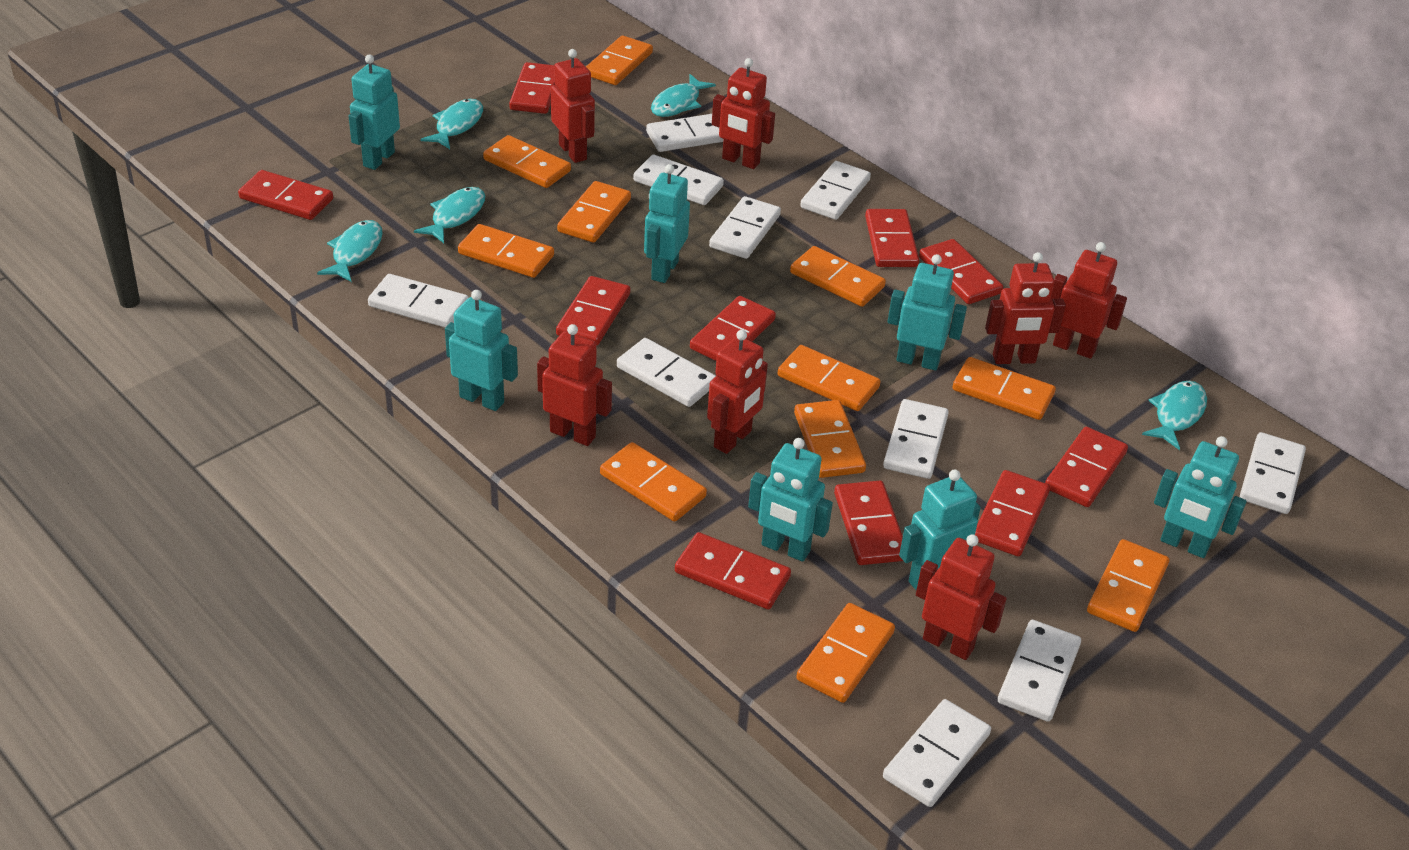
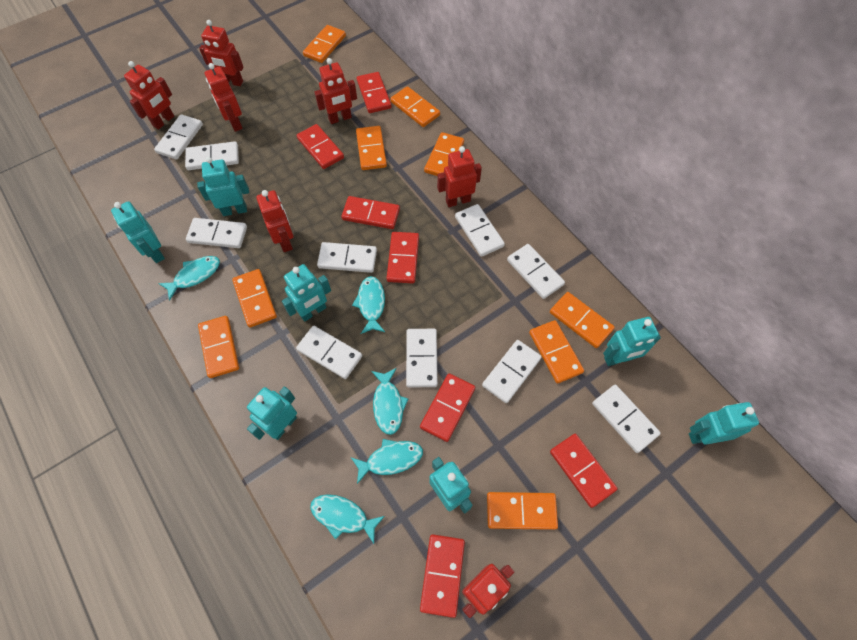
orange domino: 11 -> 9
red domino: 10 -> 7

